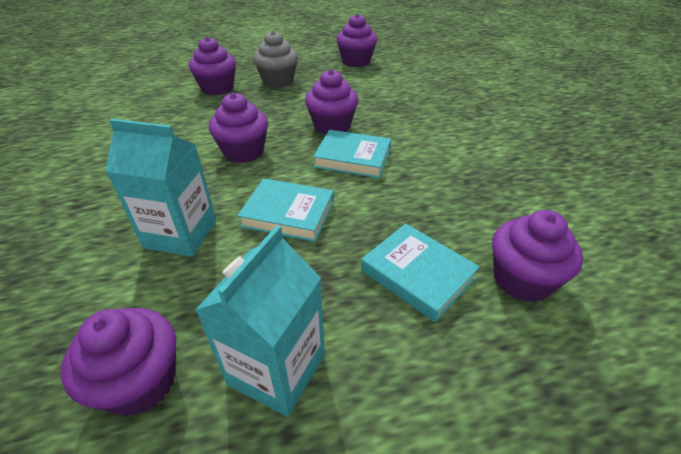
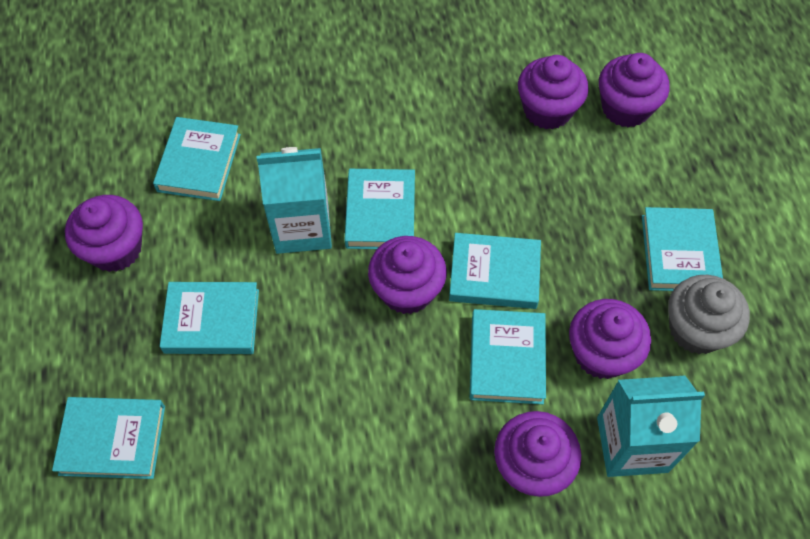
turquoise book: 3 -> 7

